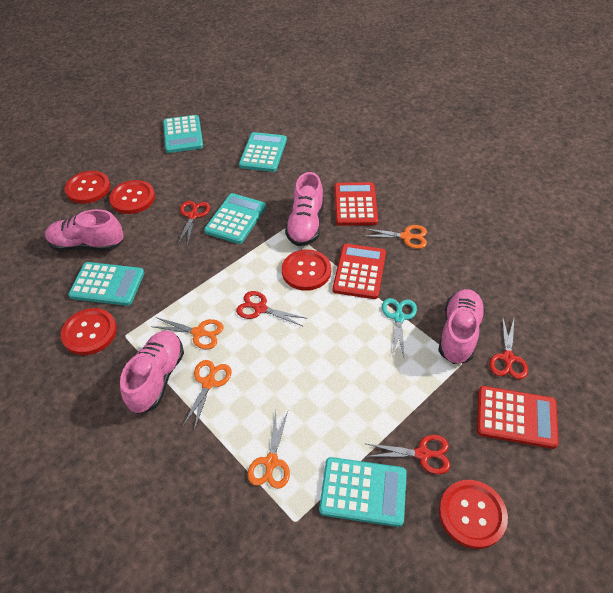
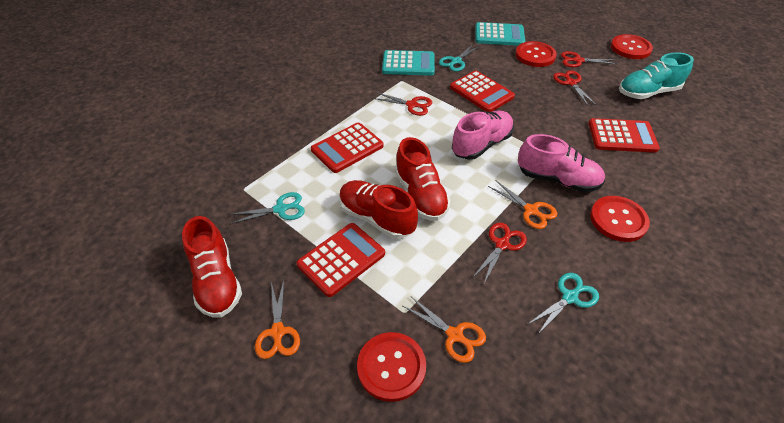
orange scissors: 4 -> 3
pink shoe: 4 -> 2
red button: 5 -> 4
red calculator: 3 -> 4
red shoe: 0 -> 3
turquoise calculator: 5 -> 2
turquoise scissors: 1 -> 3
turquoise shoe: 0 -> 1

